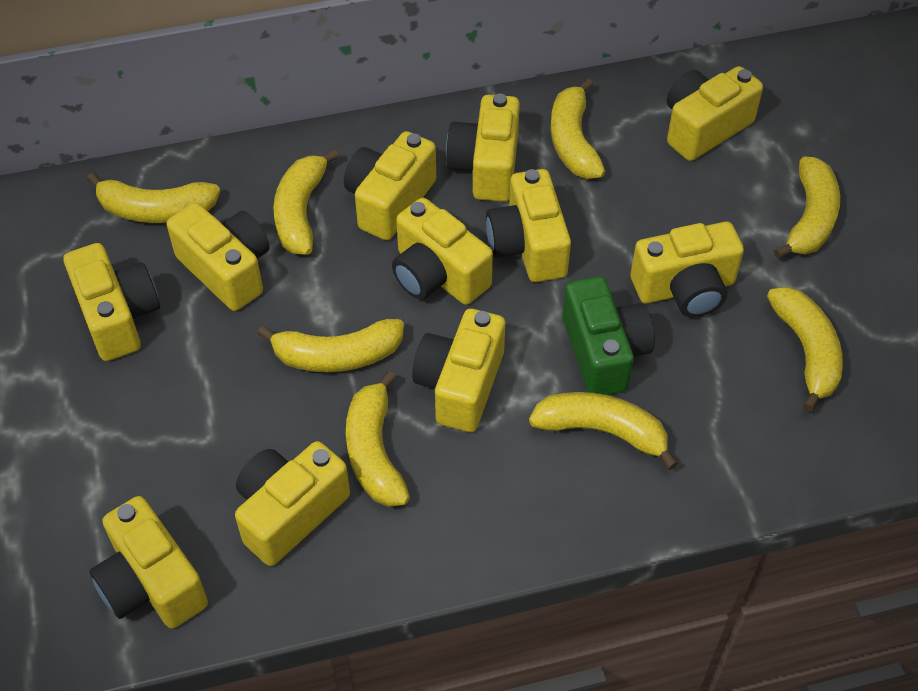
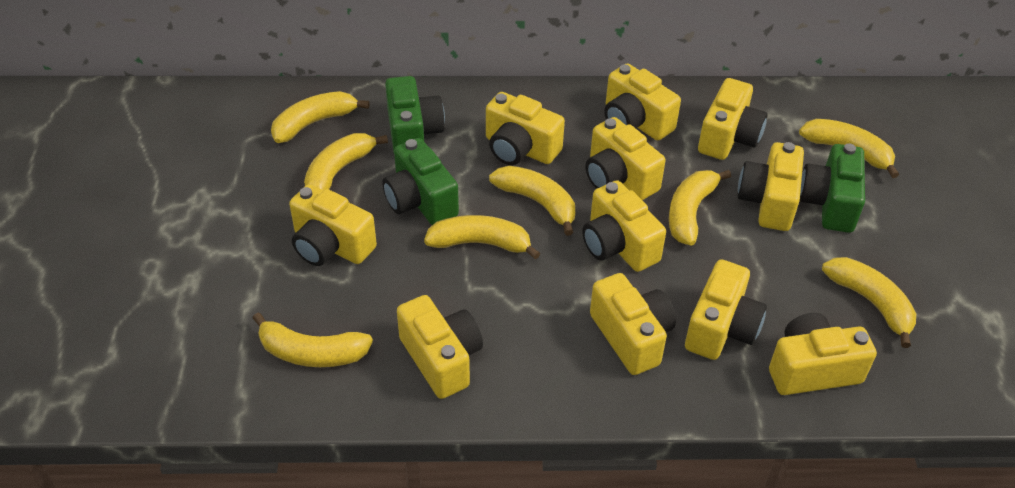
green camera: 1 -> 3

